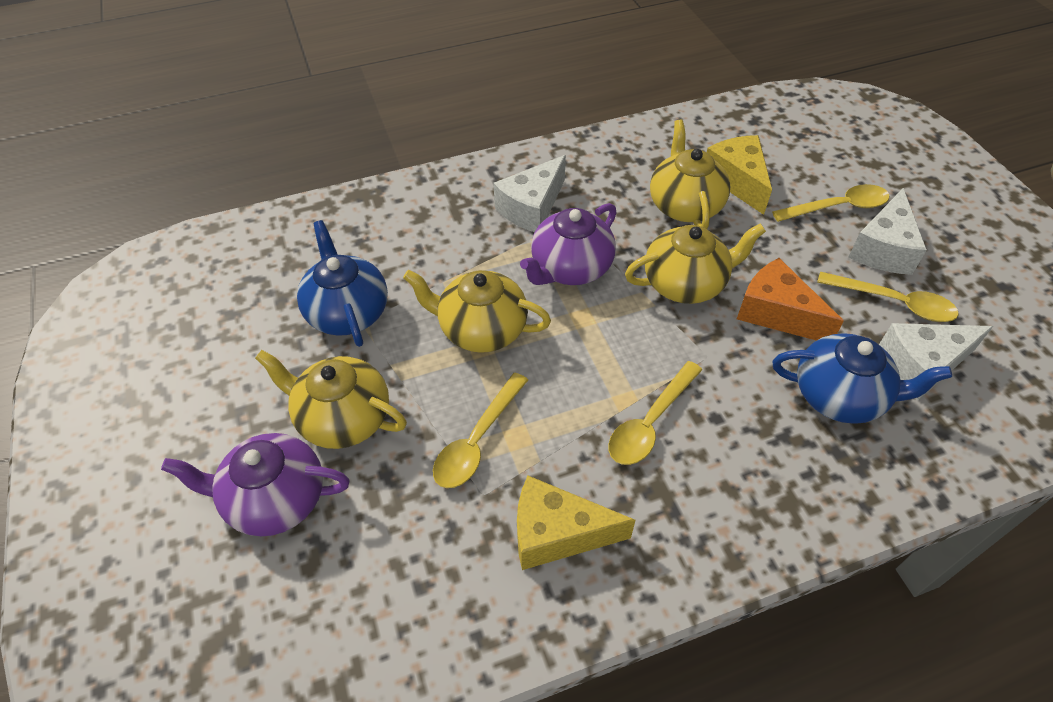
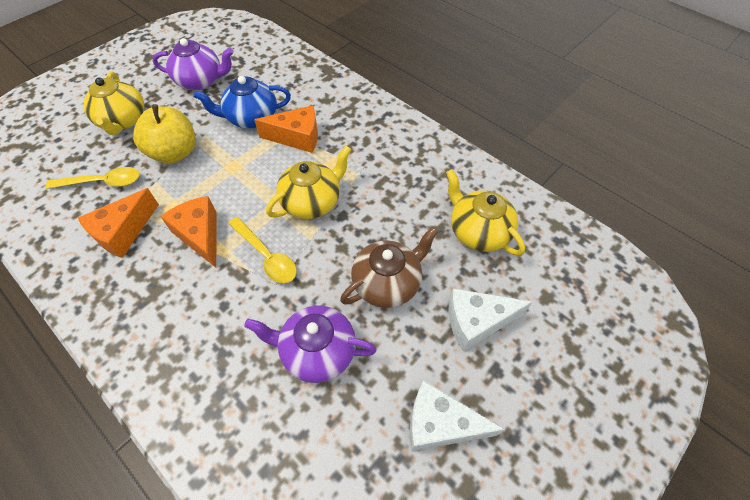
blue teapot: 2 -> 1
brown teapot: 0 -> 1
orange cheese: 1 -> 3
white cheese: 3 -> 2
yellow apple: 0 -> 1
yellow cheese: 2 -> 0
yellow spoon: 4 -> 2
yellow teapot: 4 -> 3

